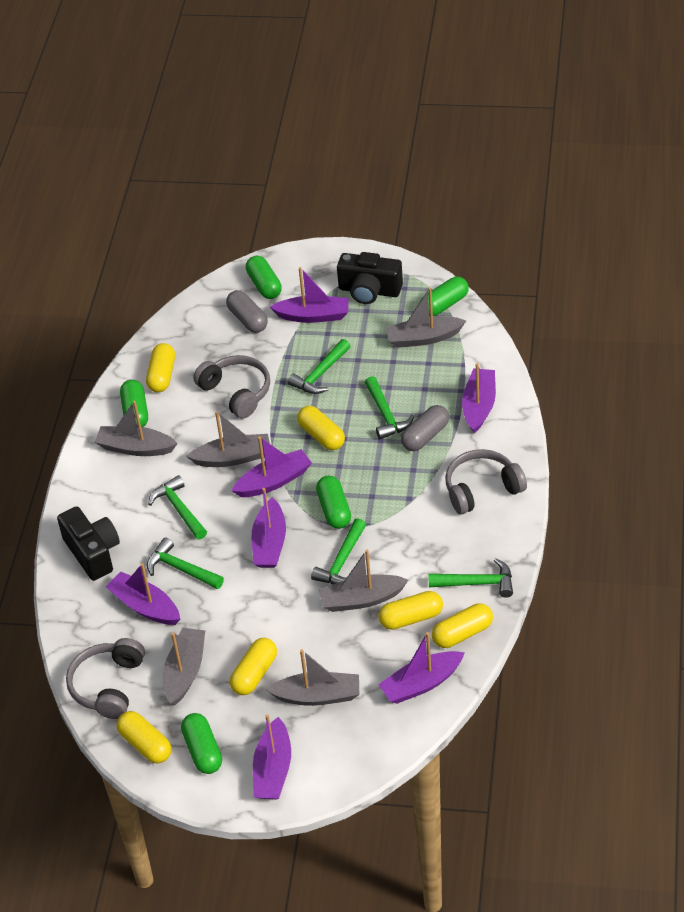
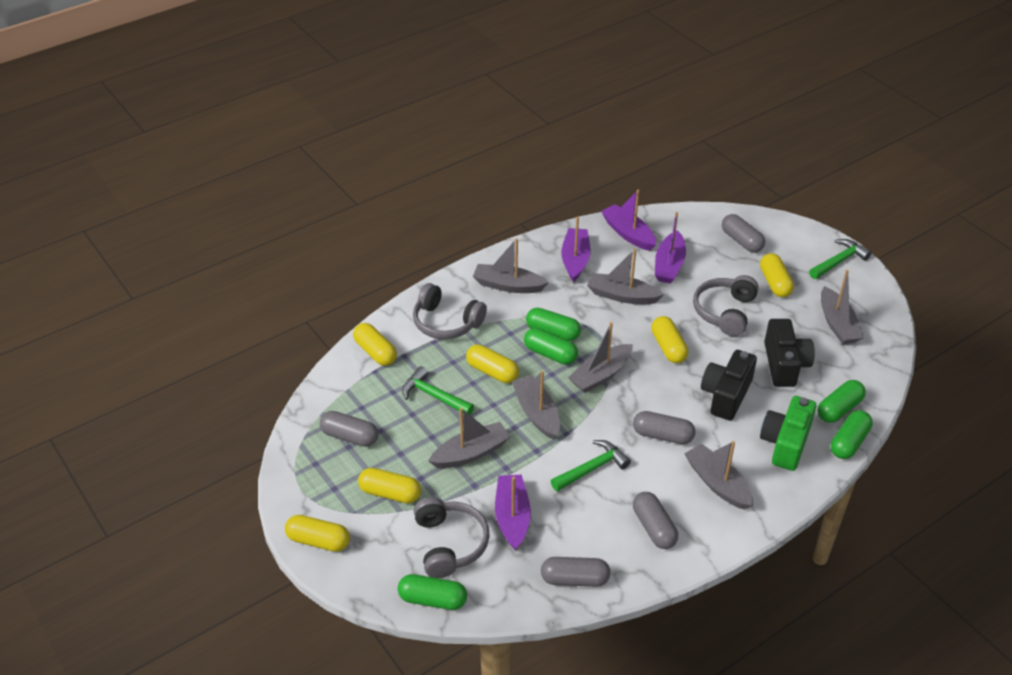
green camera: 0 -> 1
green hammer: 6 -> 3
grey boat: 6 -> 7
grey capsule: 2 -> 5
purple boat: 7 -> 4

